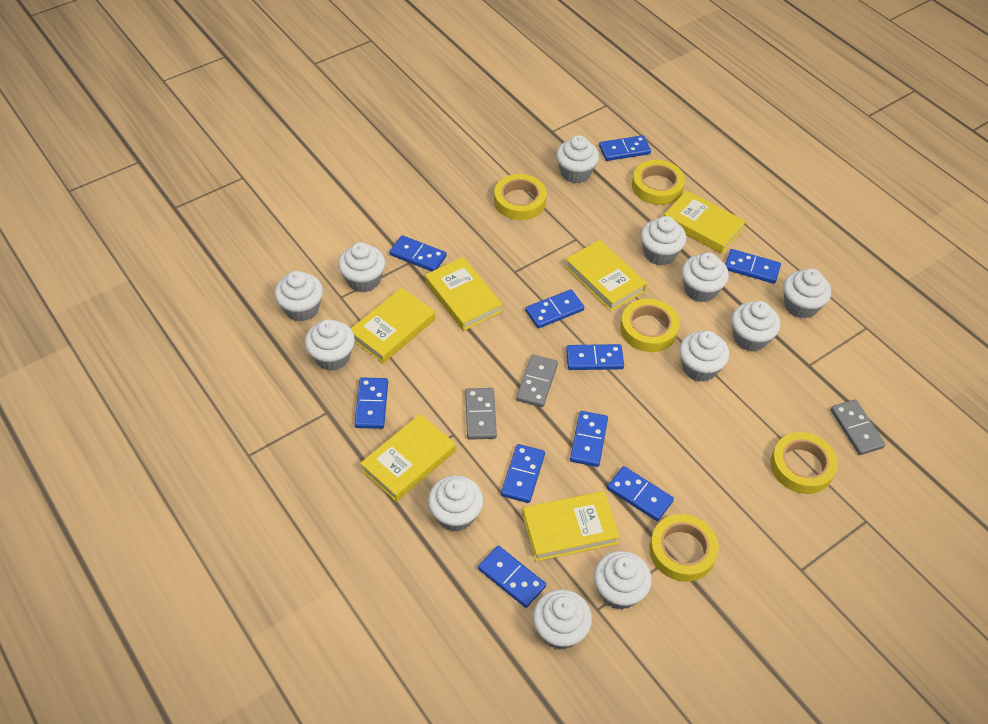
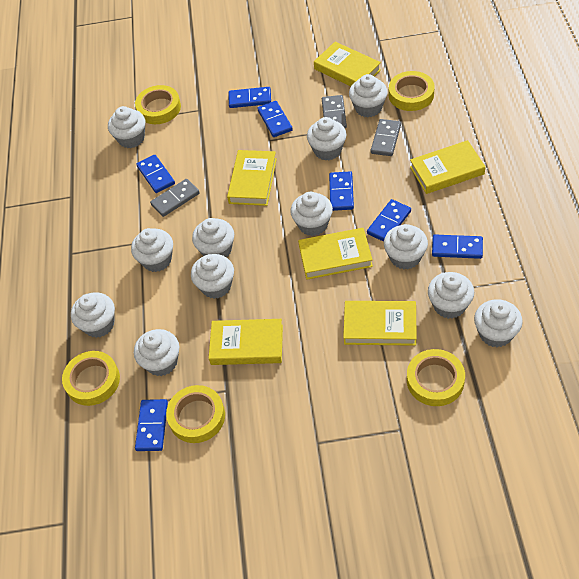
blue domino: 10 -> 7

